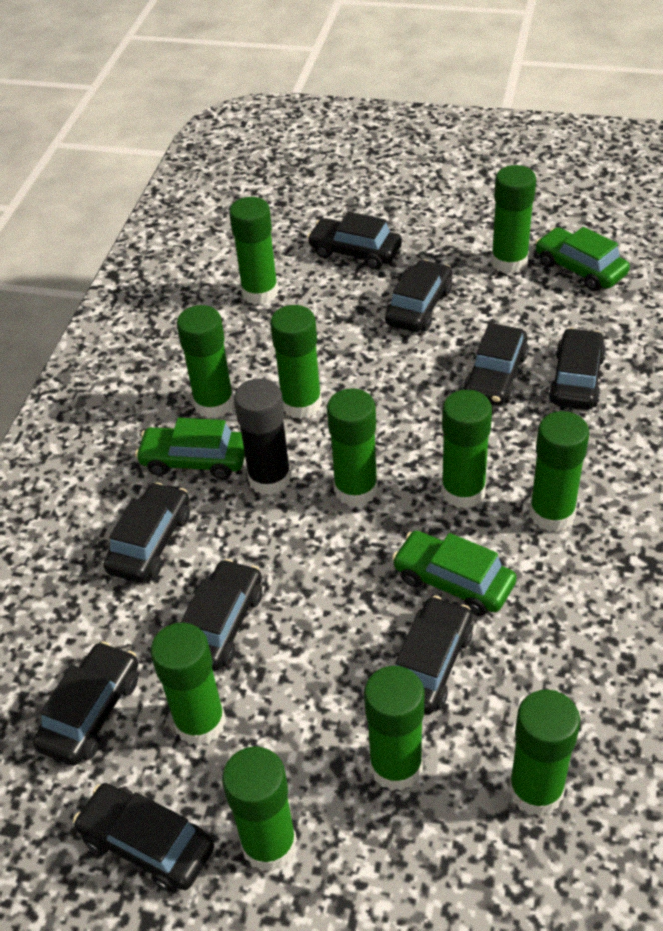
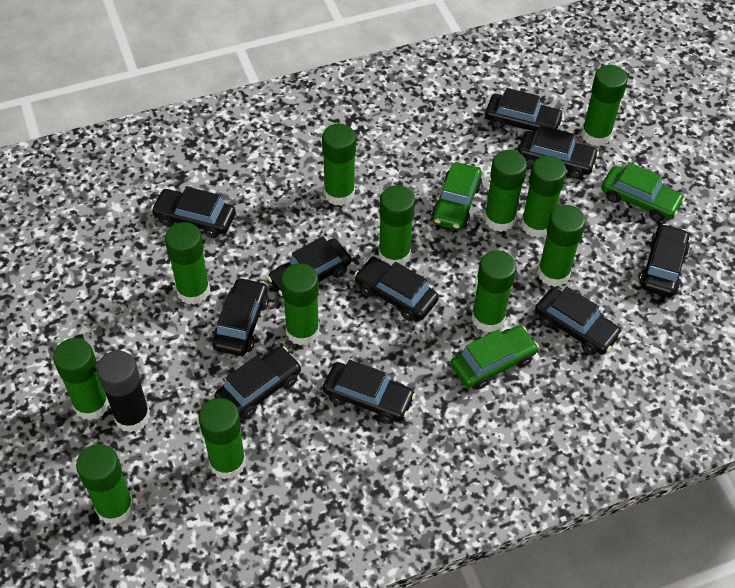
black car: 9 -> 10
green glue stick: 11 -> 12

